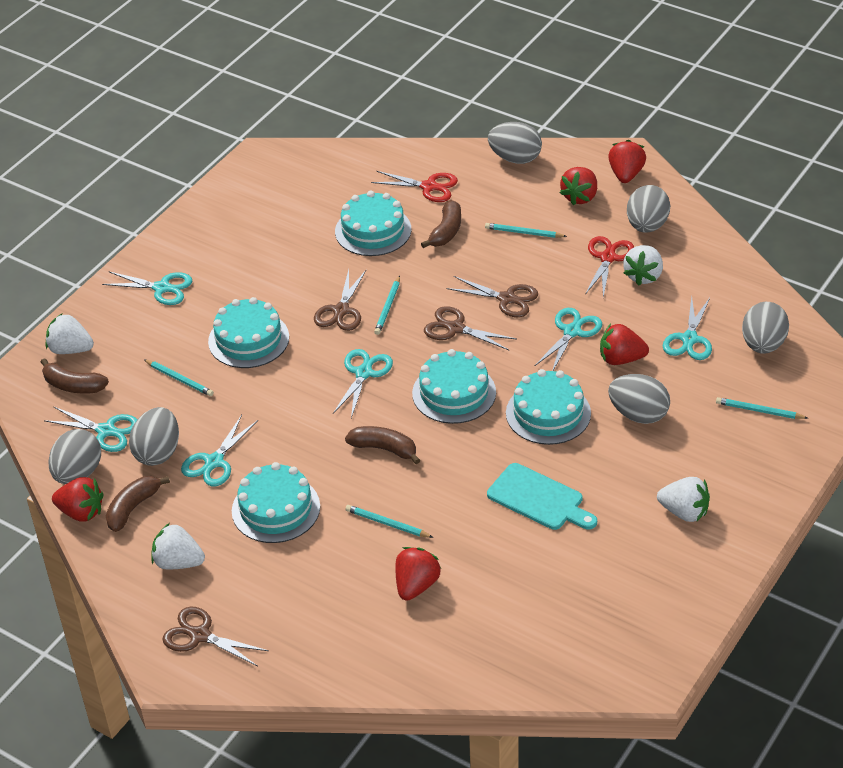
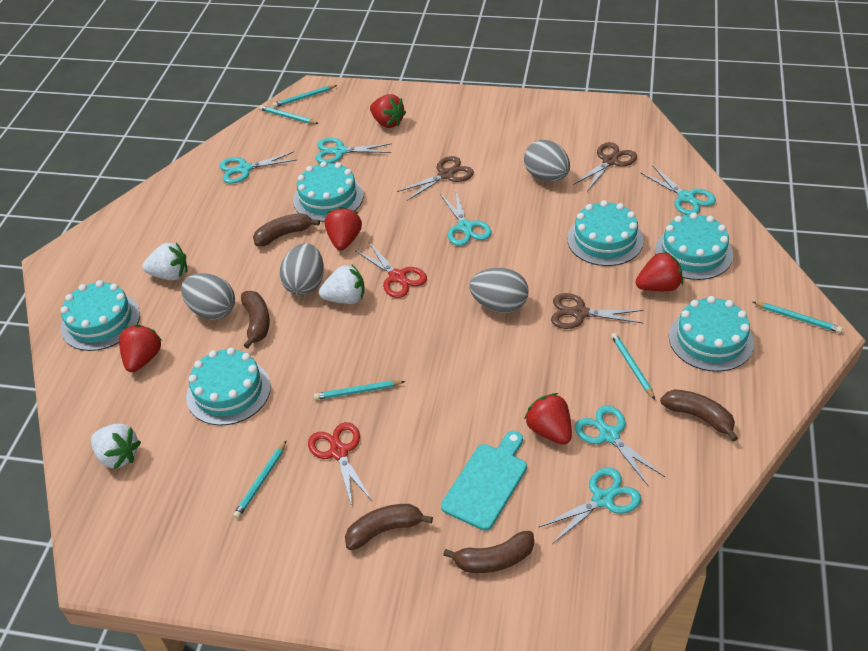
brown banana: 4 -> 5
brown scissors: 4 -> 3
grey egg: 6 -> 4
turquoise cake: 5 -> 6
turquoise pencil: 5 -> 6
white strawberry: 4 -> 3

